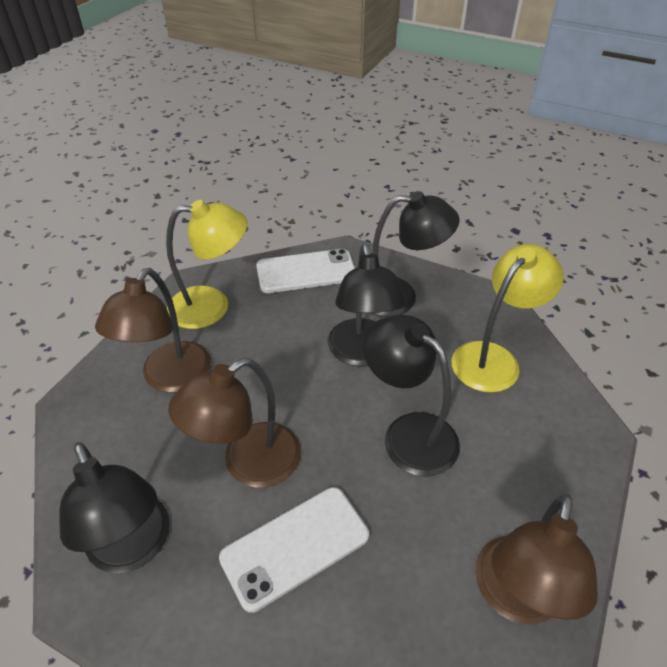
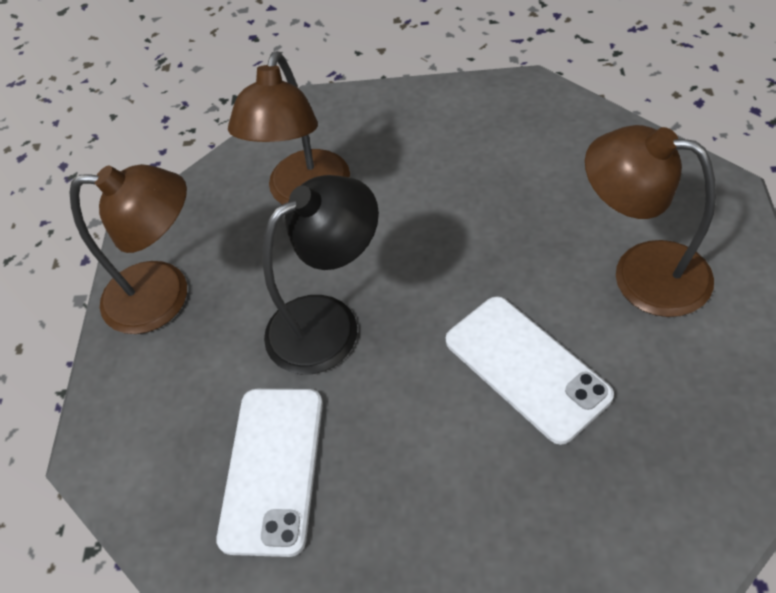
black lamp: 4 -> 1
yellow lamp: 2 -> 0

